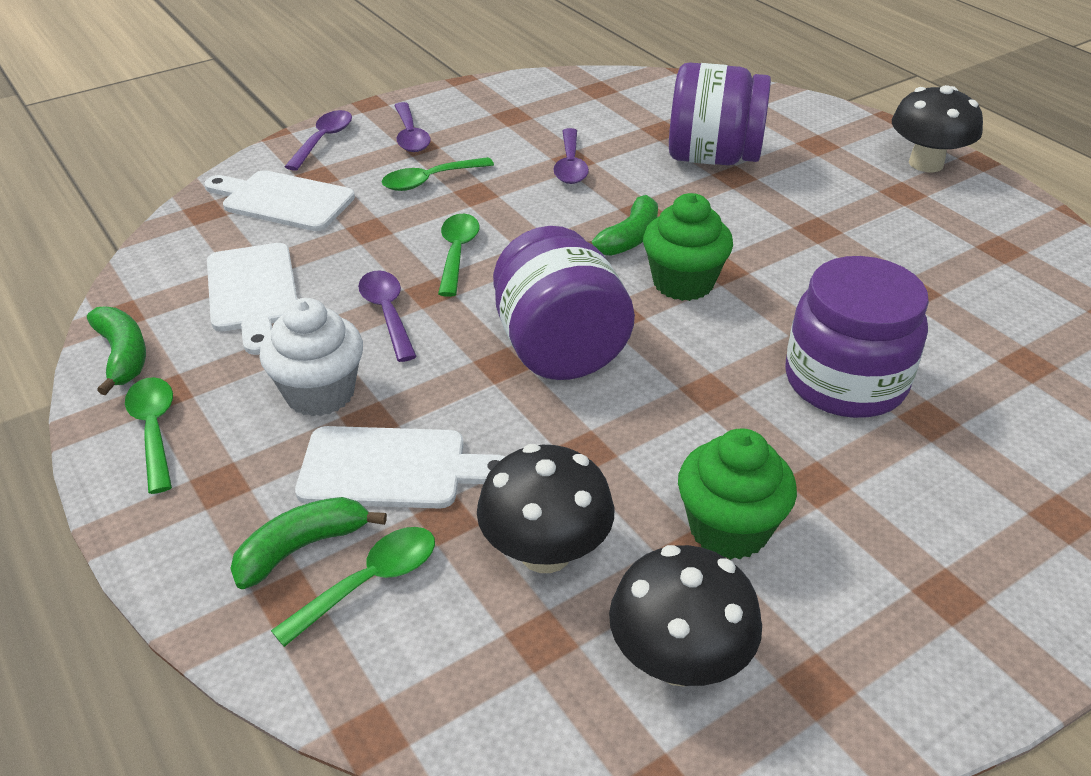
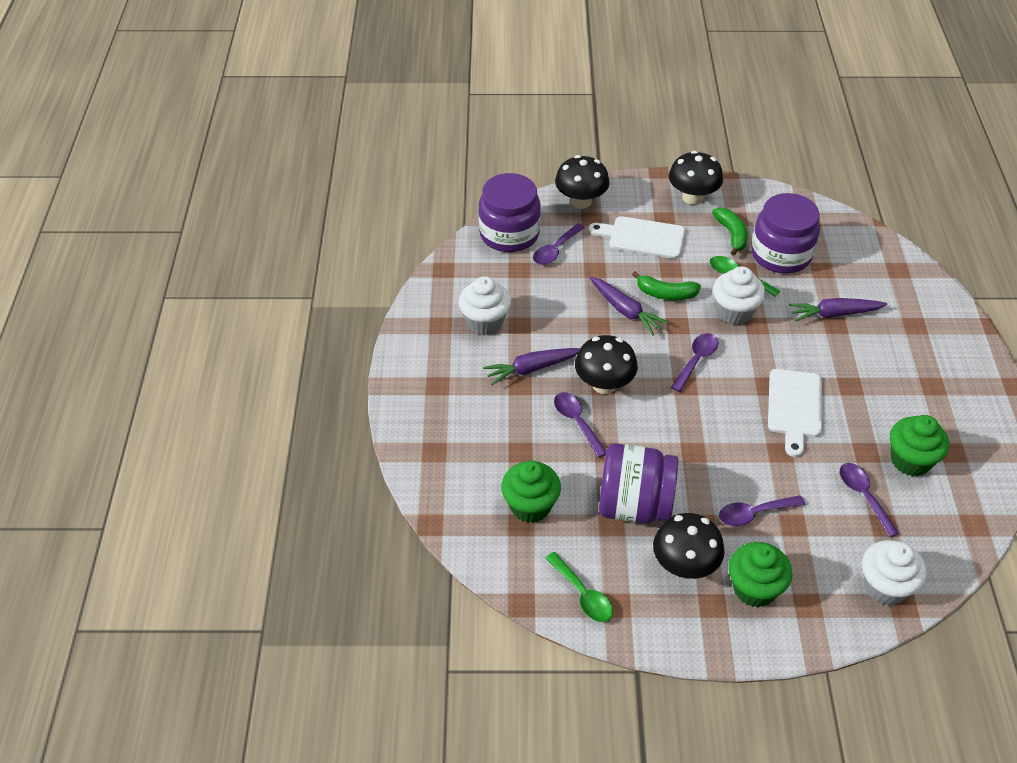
black mushroom: 3 -> 4
green banana: 3 -> 2
green cupcake: 2 -> 3
green spoon: 4 -> 2
purple carrot: 0 -> 3
purple spoon: 4 -> 5
white cupcake: 1 -> 3
white cutting board: 3 -> 2

